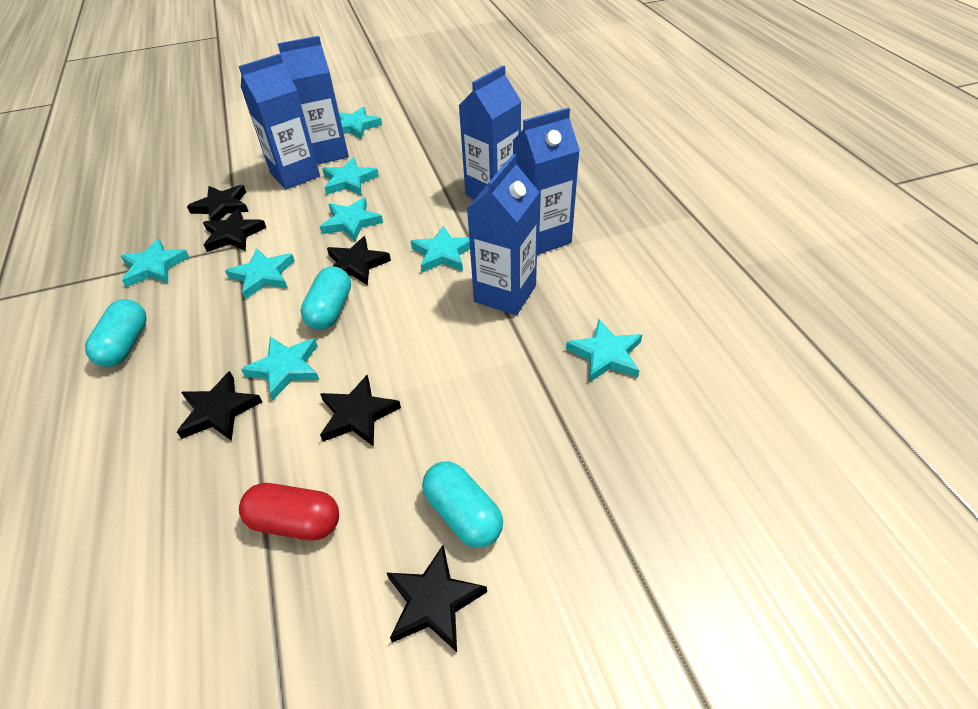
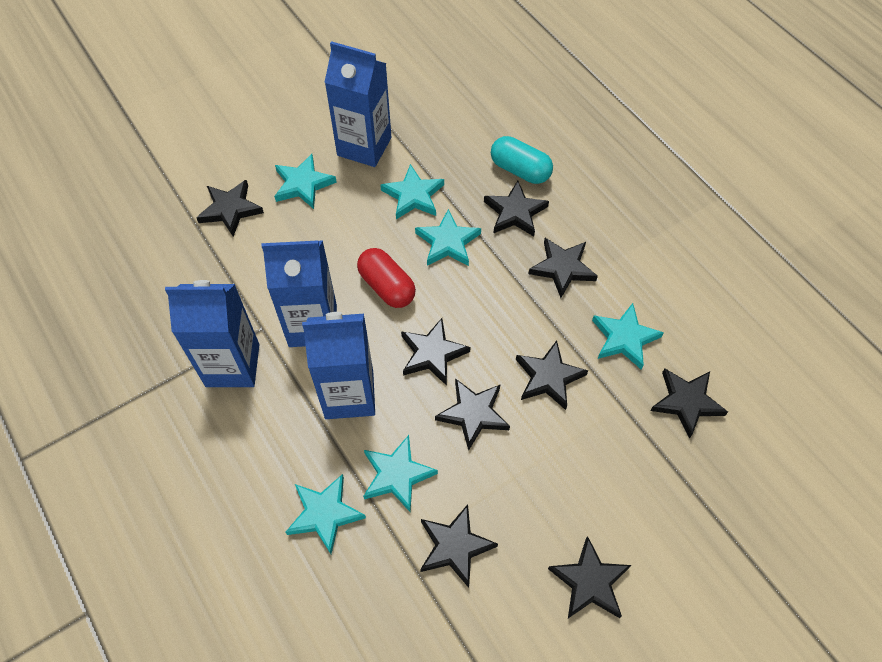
black star: 6 -> 9
blue carton: 5 -> 4
turquoise capsule: 3 -> 1
turquoise star: 8 -> 6

